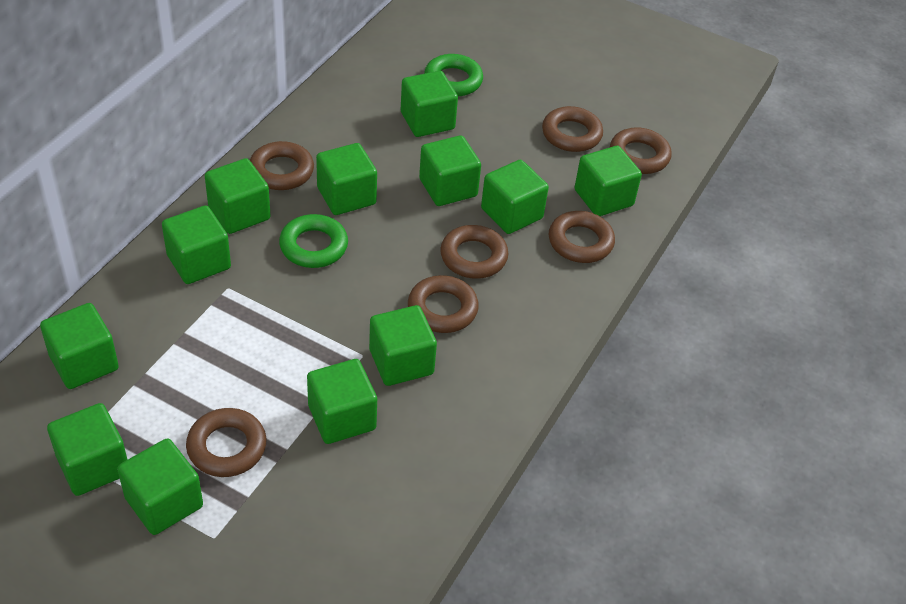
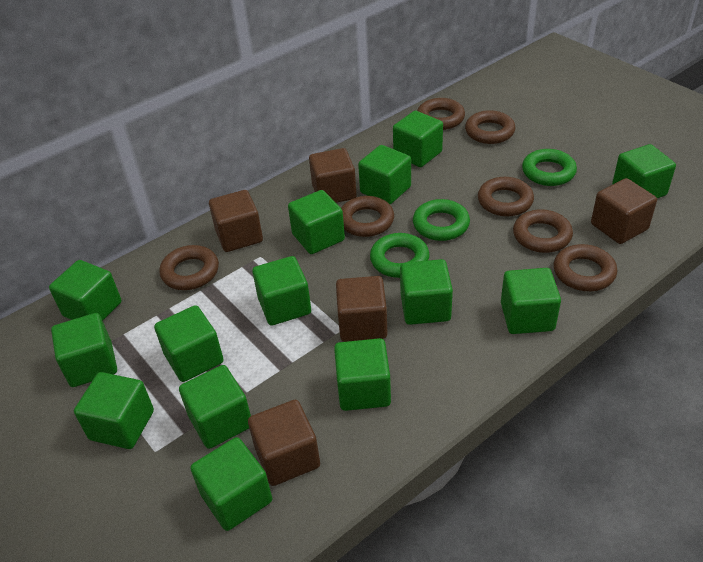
brown cube: 0 -> 5
green cube: 12 -> 14
green ring: 2 -> 3

